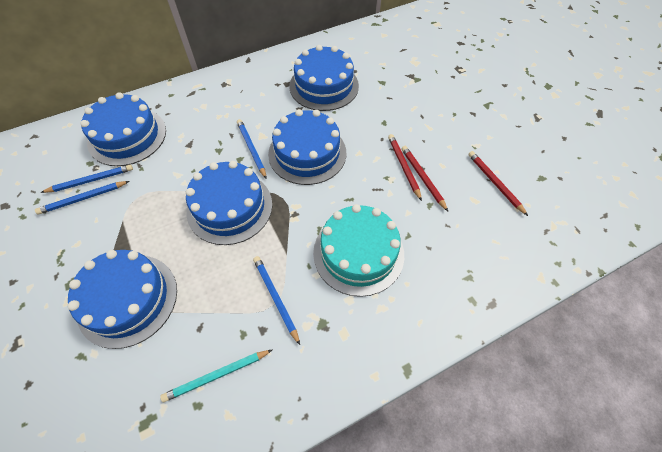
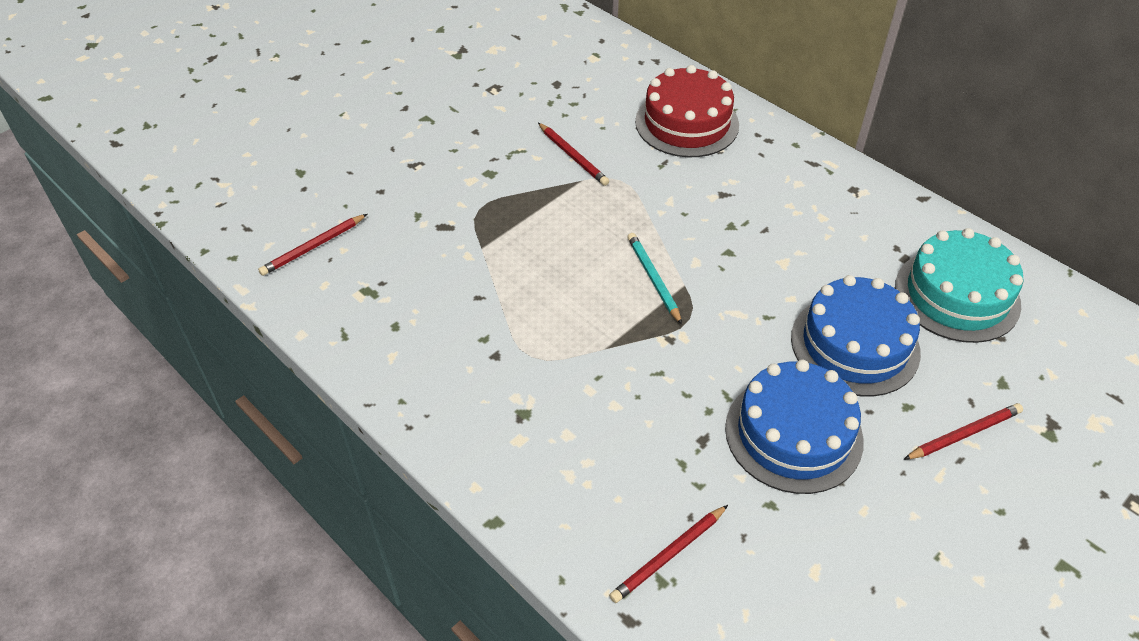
blue cake: 5 -> 2
blue pencil: 4 -> 0
red cake: 0 -> 1
red pencil: 3 -> 4

